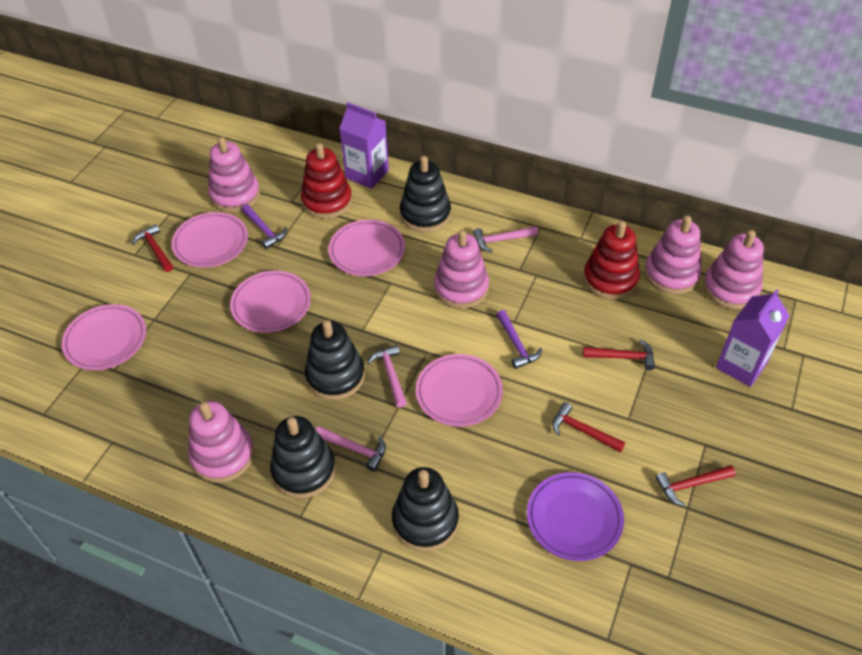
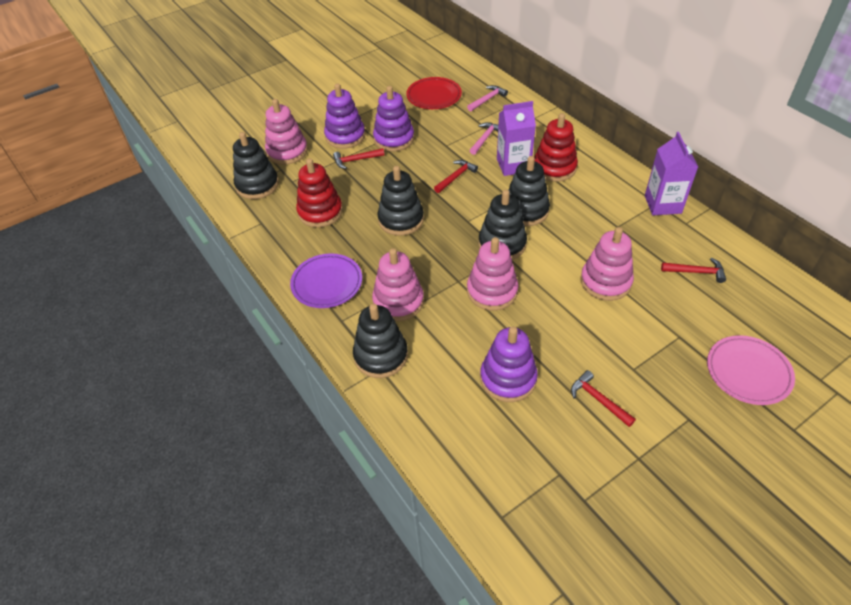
black stacking toy: 4 -> 5
pink hammer: 3 -> 2
pink plate: 5 -> 1
pink stacking toy: 5 -> 4
purple hammer: 2 -> 0
purple stacking toy: 0 -> 3
red plate: 0 -> 1

